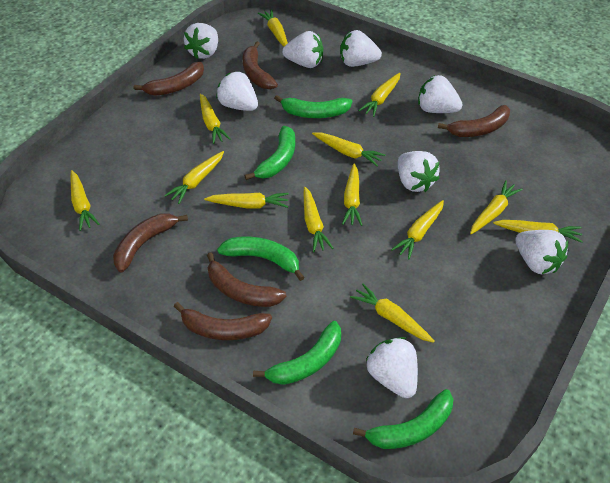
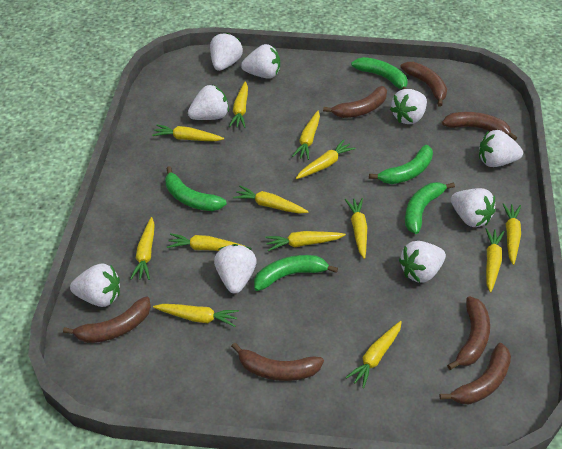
brown banana: 6 -> 7
white strawberry: 8 -> 9

